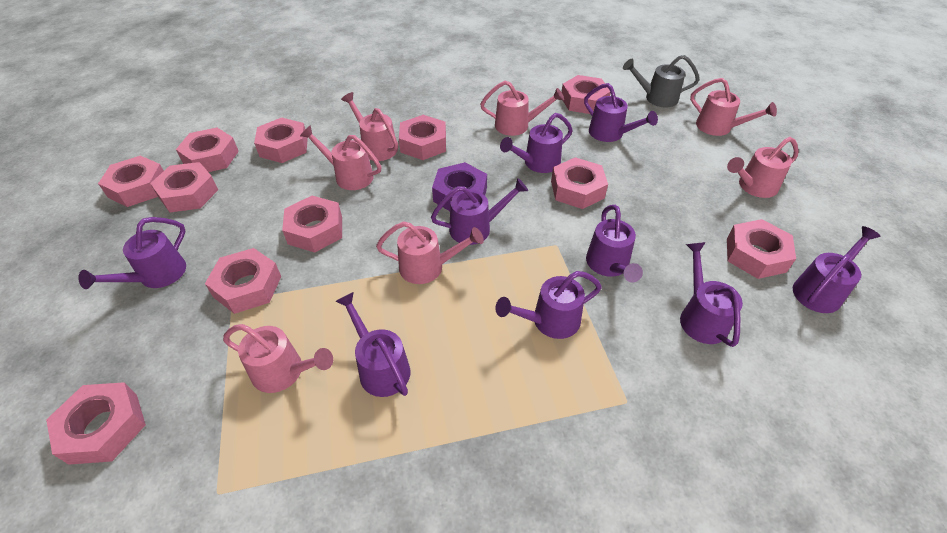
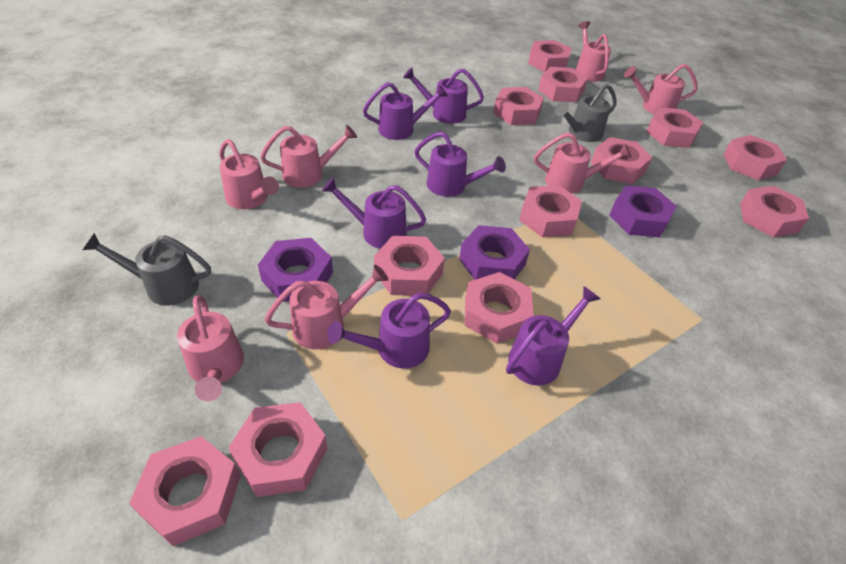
grey watering can: 1 -> 2
pink nut: 11 -> 12
purple nut: 1 -> 3
purple watering can: 9 -> 6

